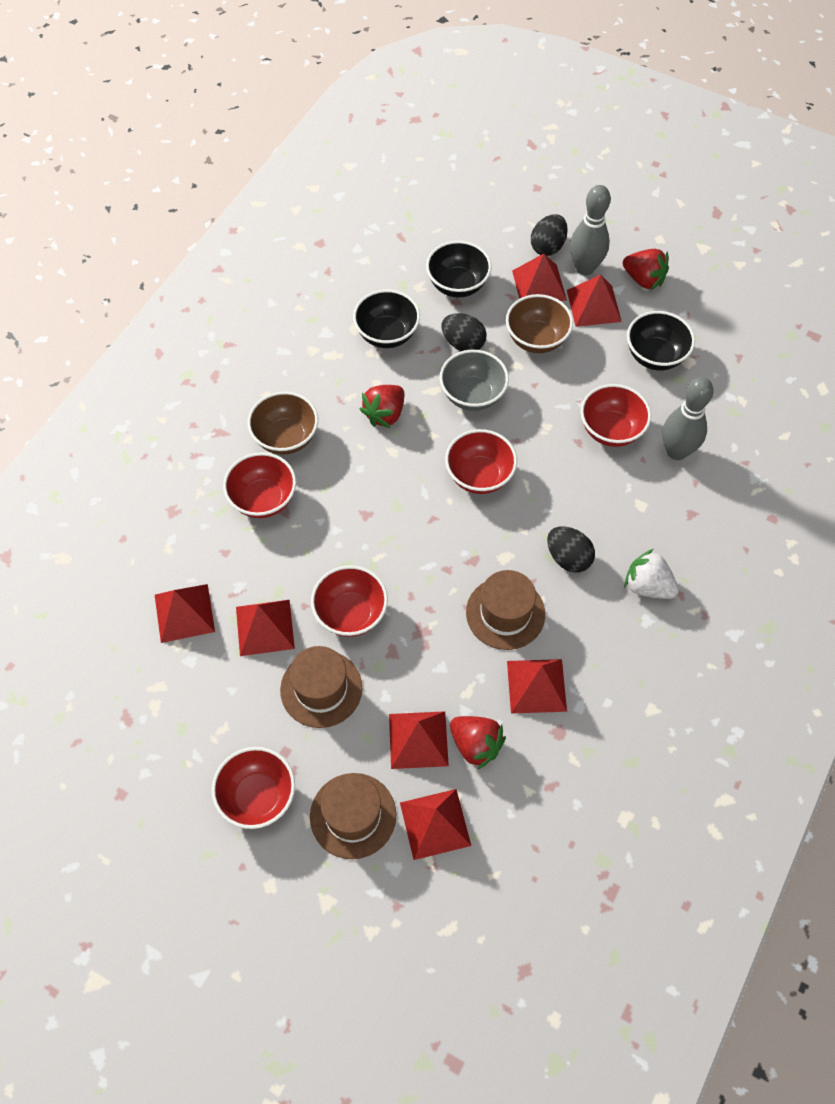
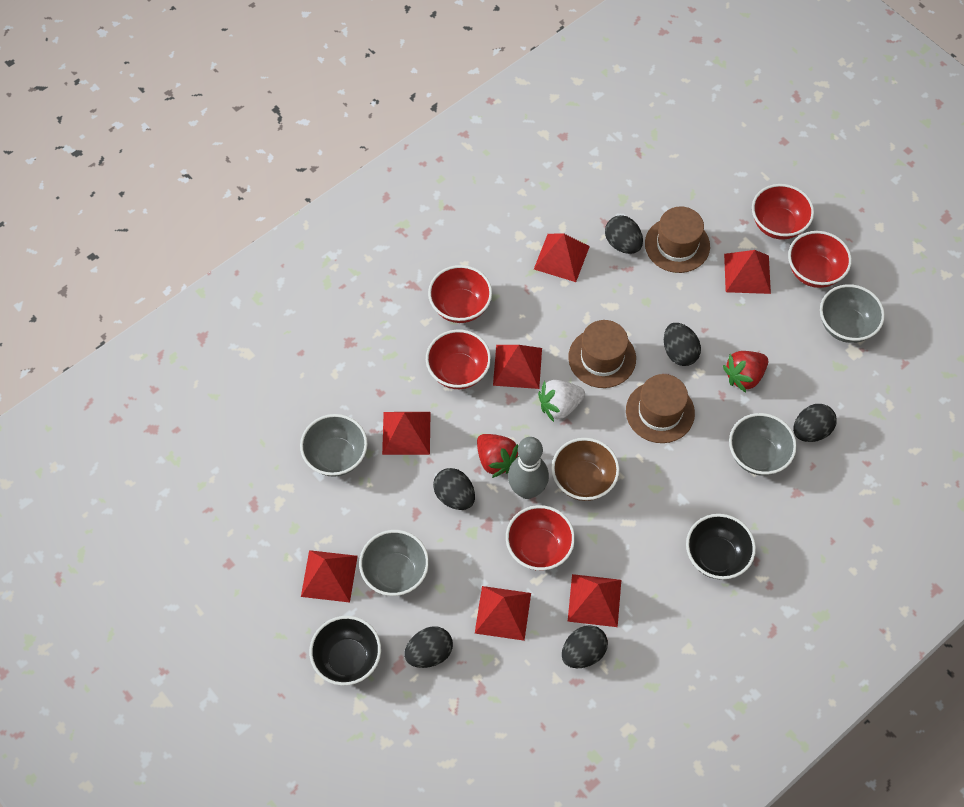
black bowl: 3 -> 2
black egg: 3 -> 6
brown bowl: 2 -> 1
grey bowl: 1 -> 4
grey bowling pin: 2 -> 1
red strawberry: 3 -> 2

